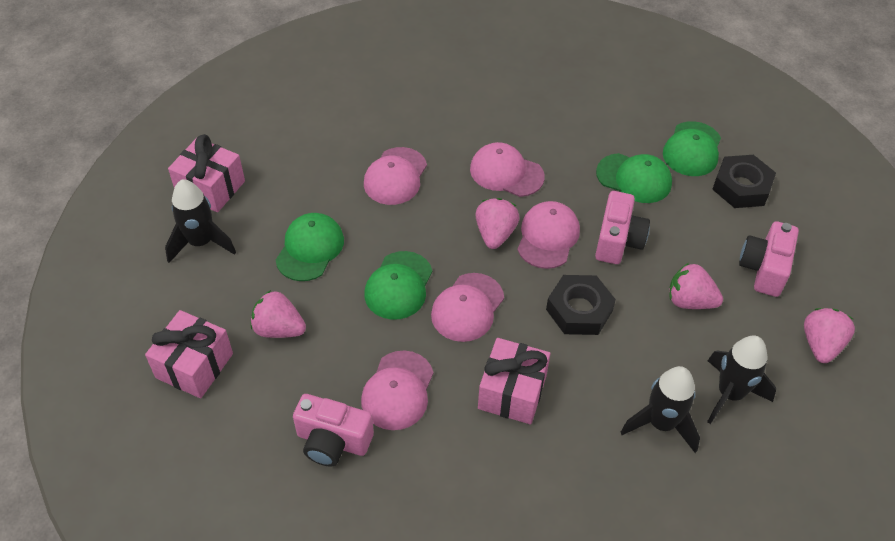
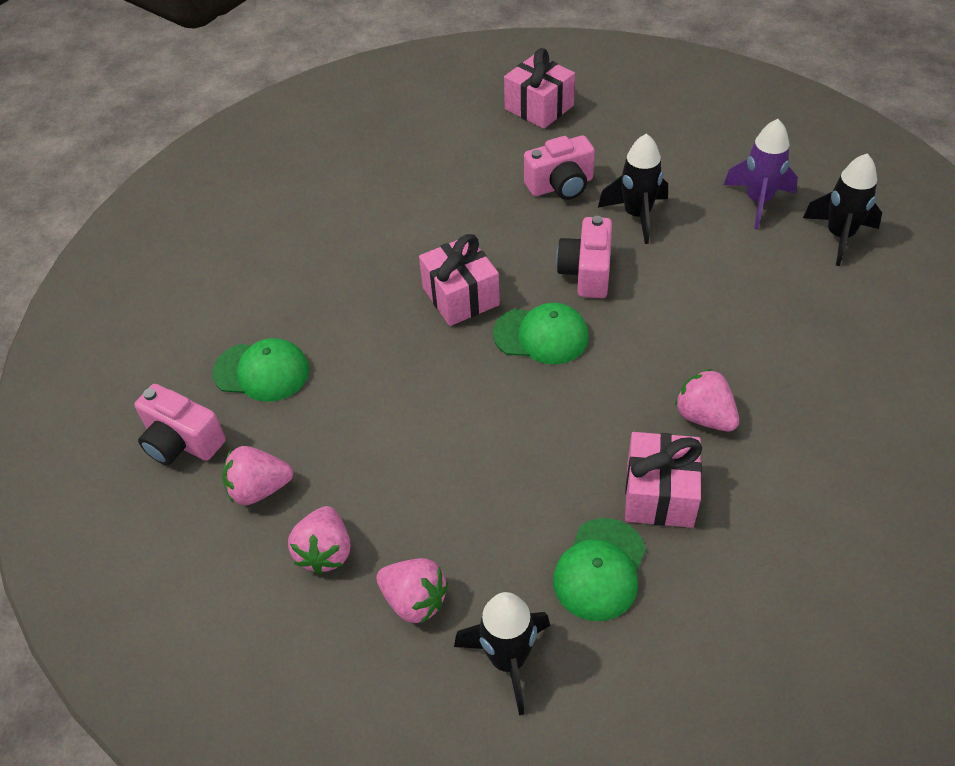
black nut: 2 -> 0
green cap: 4 -> 3
pink cap: 5 -> 0
purple rocket: 0 -> 1

